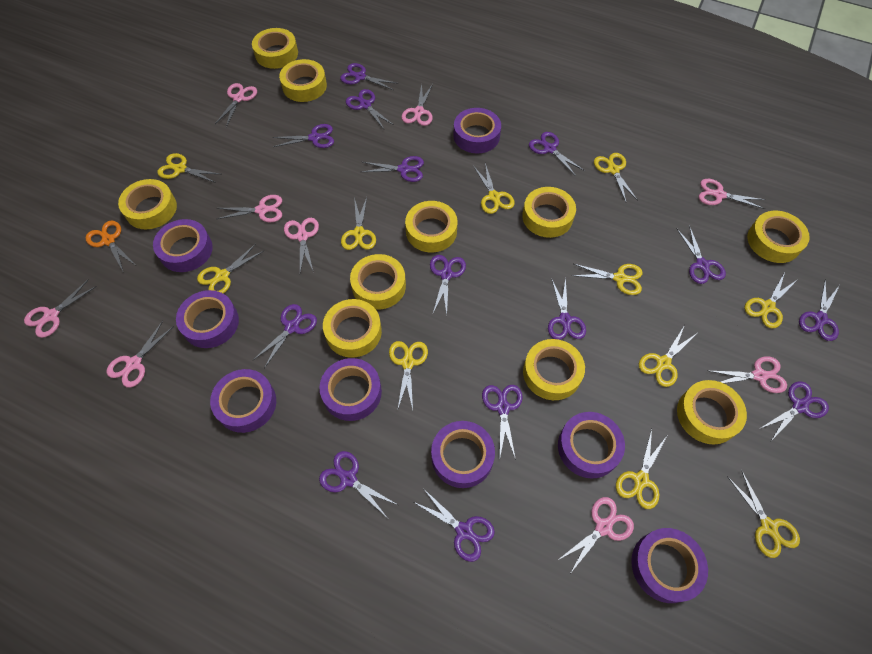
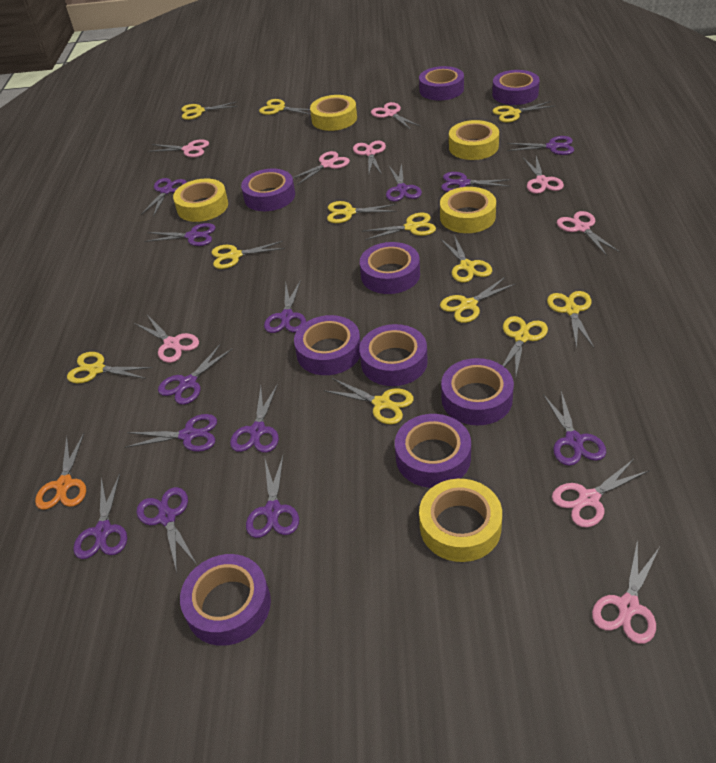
purple scissors: 14 -> 13
purple tape: 8 -> 9
yellow scissors: 11 -> 12
yellow tape: 10 -> 5

